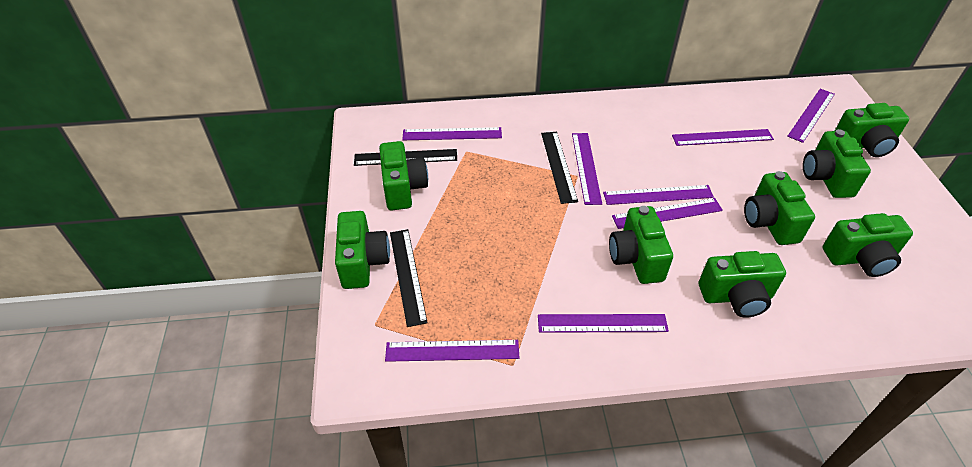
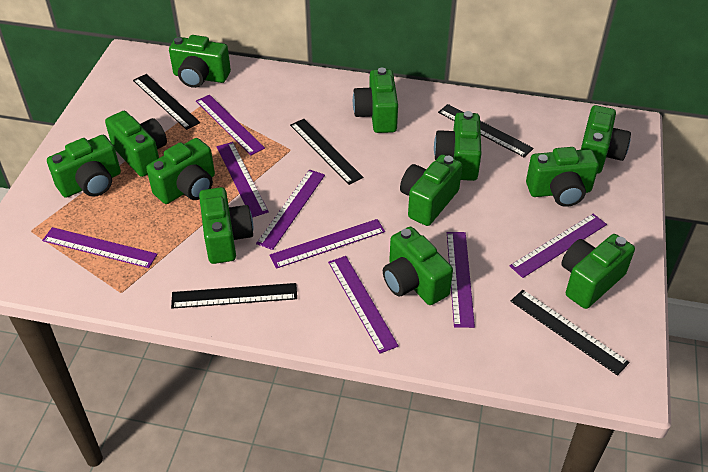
black ruler: 3 -> 5
green camera: 8 -> 12

